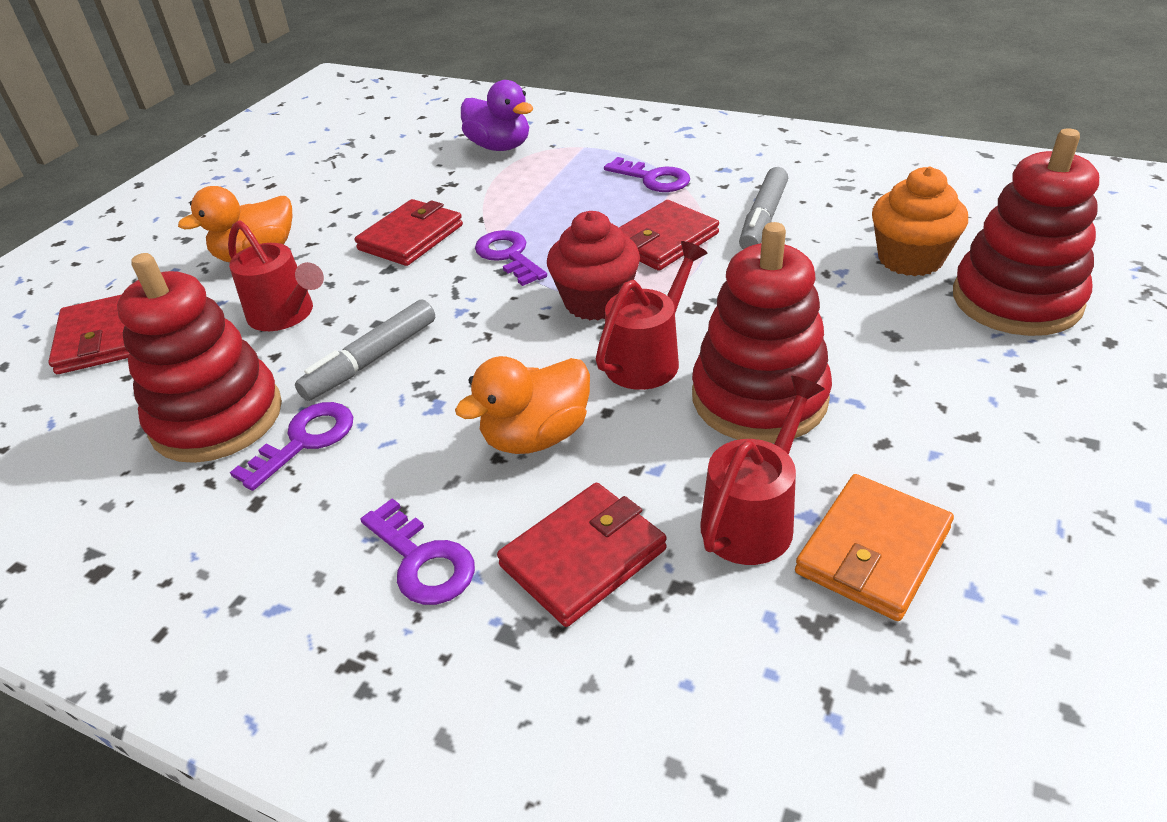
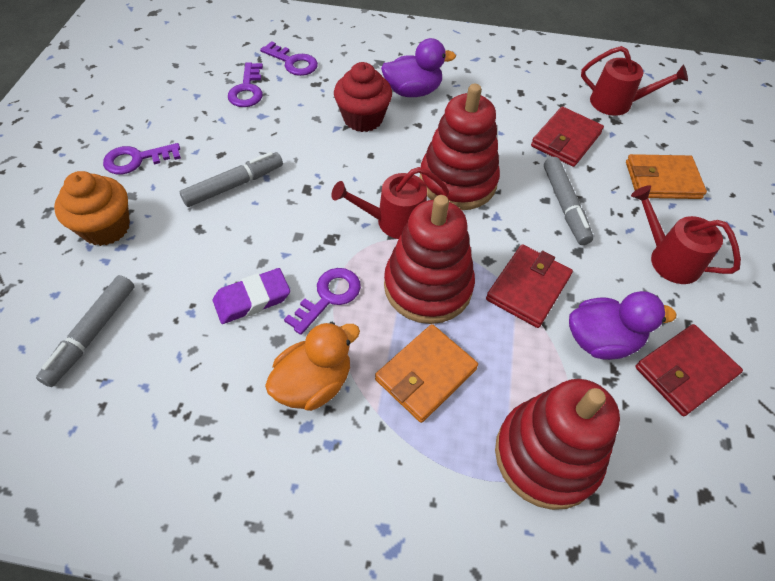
grey marker: 2 -> 3
orange duck: 2 -> 1
orange wallet: 1 -> 2
purple duck: 1 -> 2
purple eraser: 0 -> 1
red wallet: 4 -> 3

